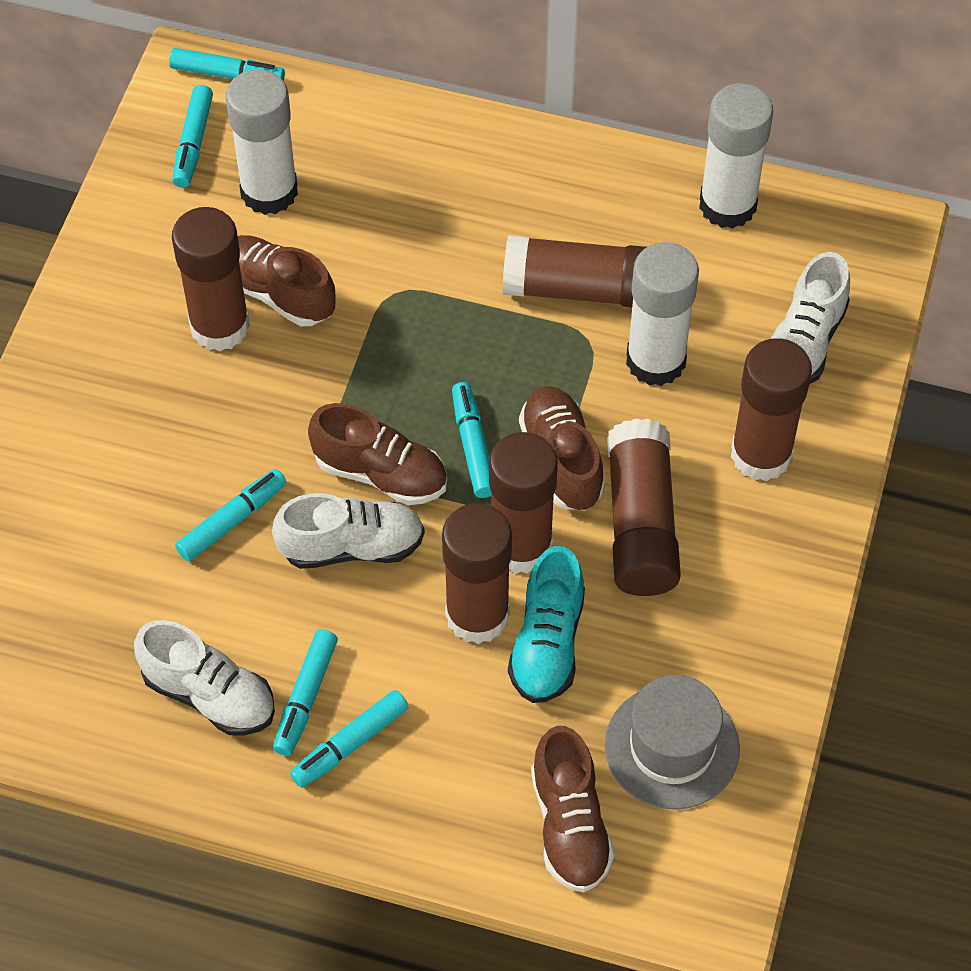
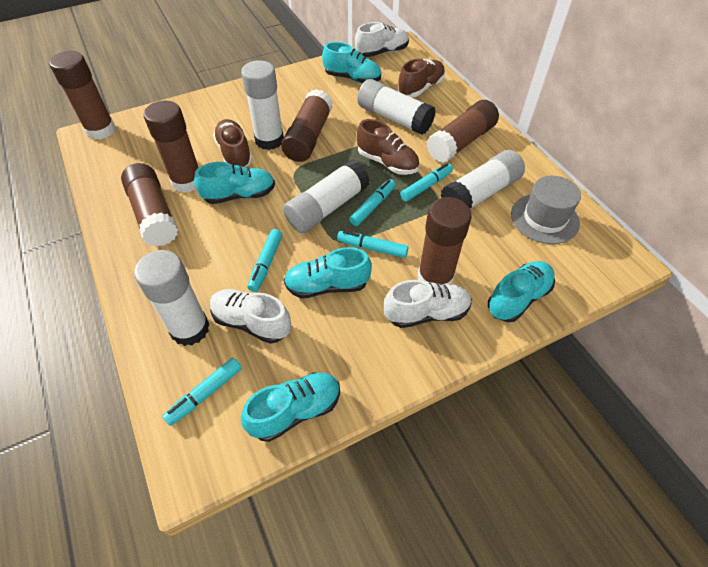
brown shoe: 4 -> 3
turquoise marker: 6 -> 5
turquoise shoe: 1 -> 5
white glue stick: 3 -> 5

